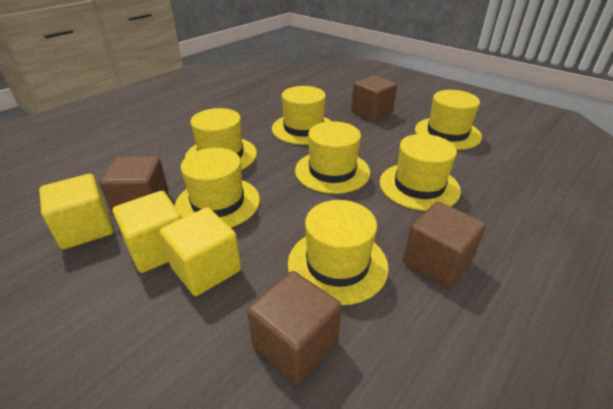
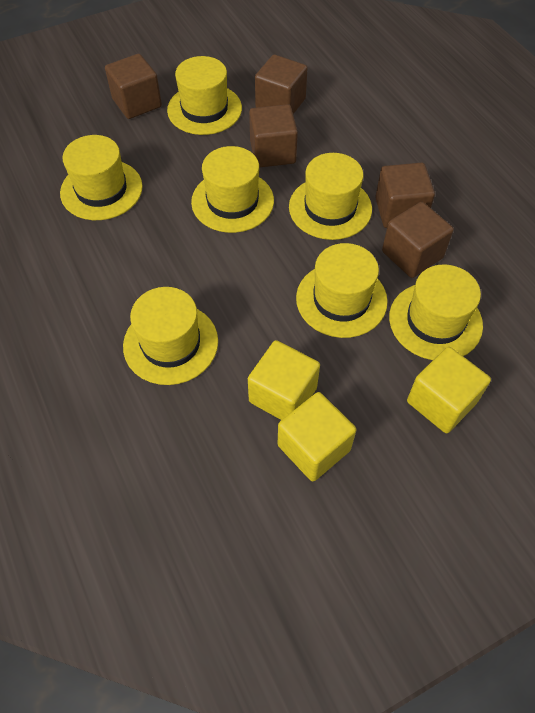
brown cube: 4 -> 5

